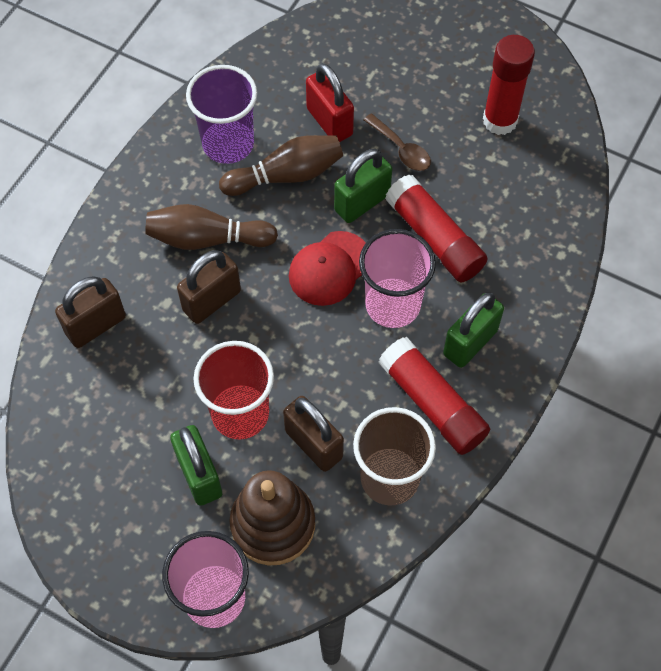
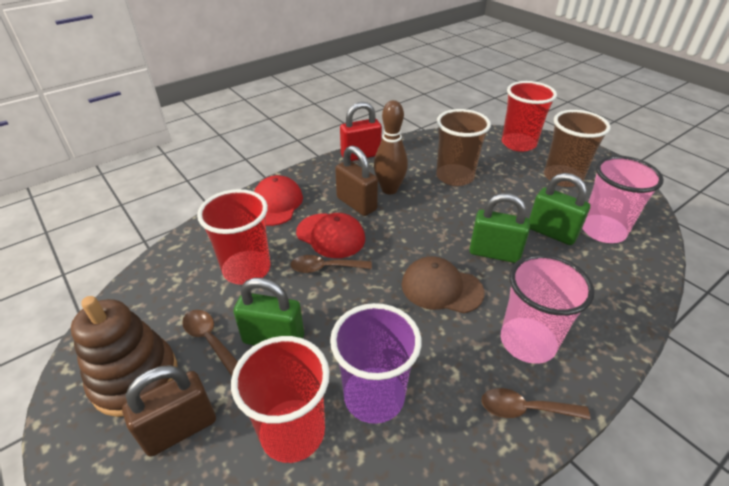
brown bowling pin: 2 -> 1
brown cap: 0 -> 1
brown cup: 1 -> 2
brown padlock: 3 -> 2
brown spoon: 1 -> 3
red cap: 1 -> 2
red cup: 1 -> 3
red glue stick: 3 -> 0

